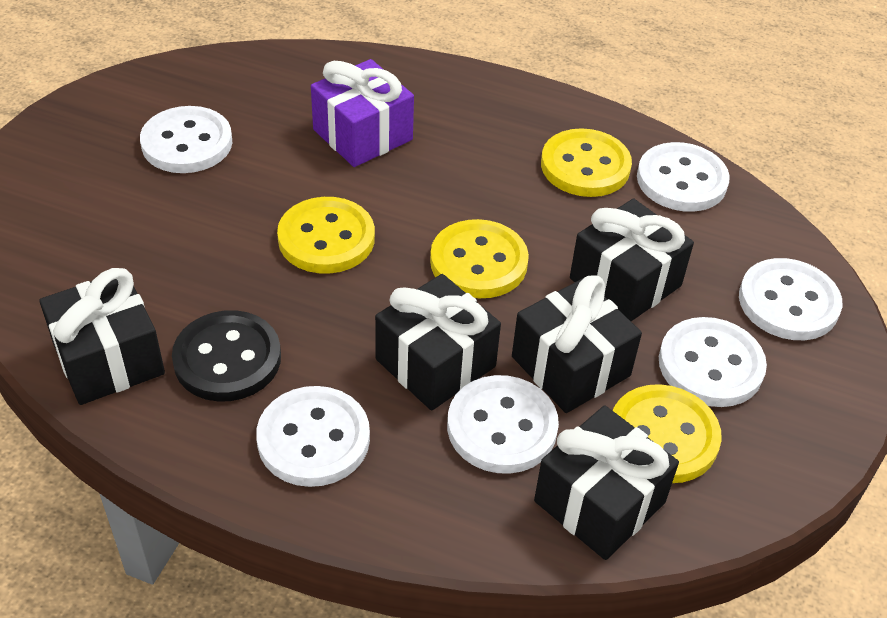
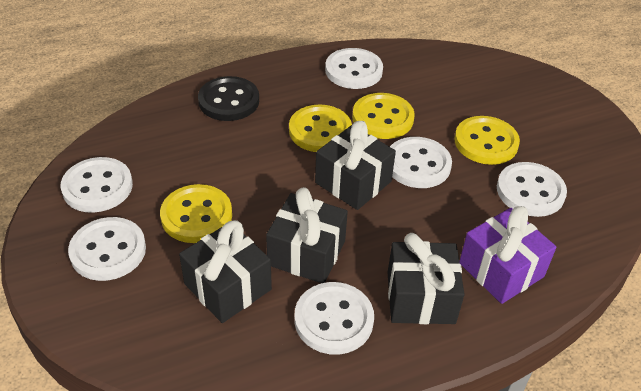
black gift: 5 -> 4

